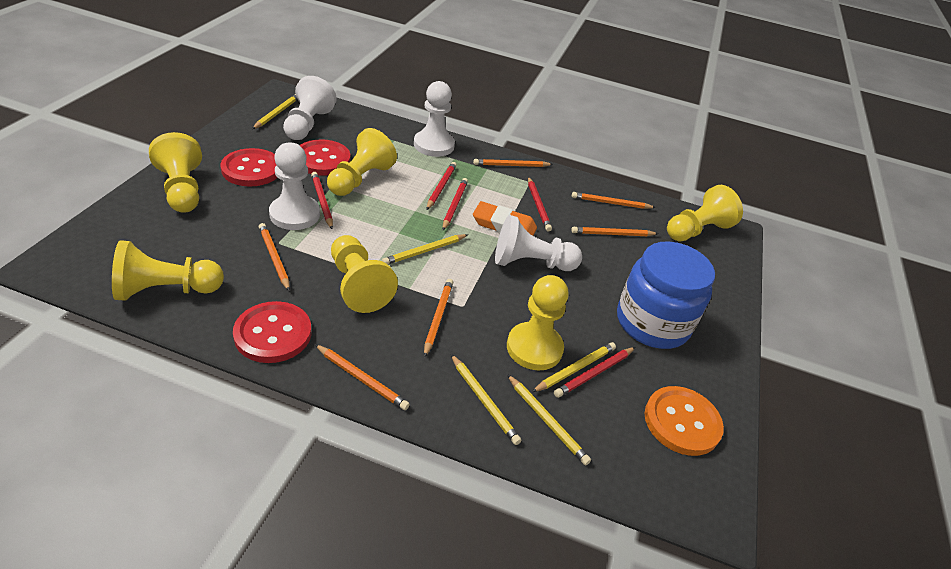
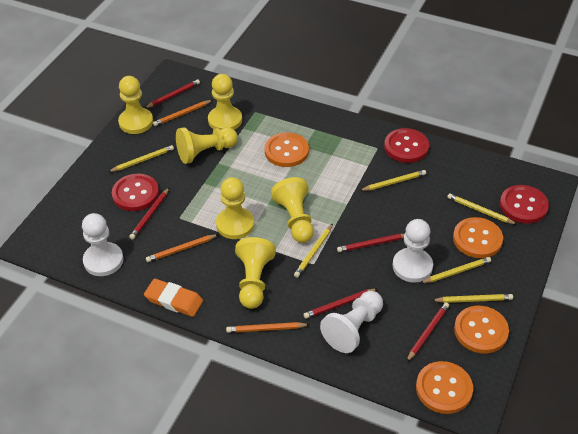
blue jar: 1 -> 0
orange button: 1 -> 4
orange pencil: 6 -> 3
white pawn: 4 -> 3
yellow pencil: 5 -> 6

